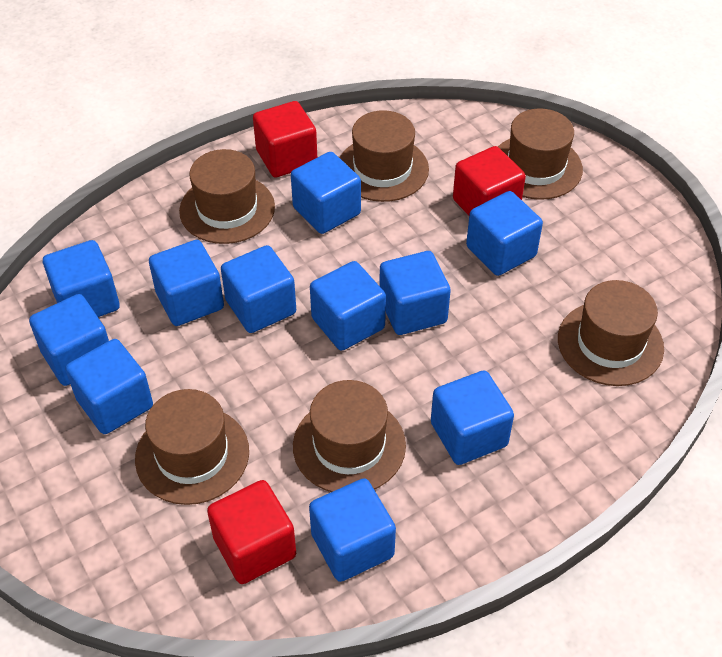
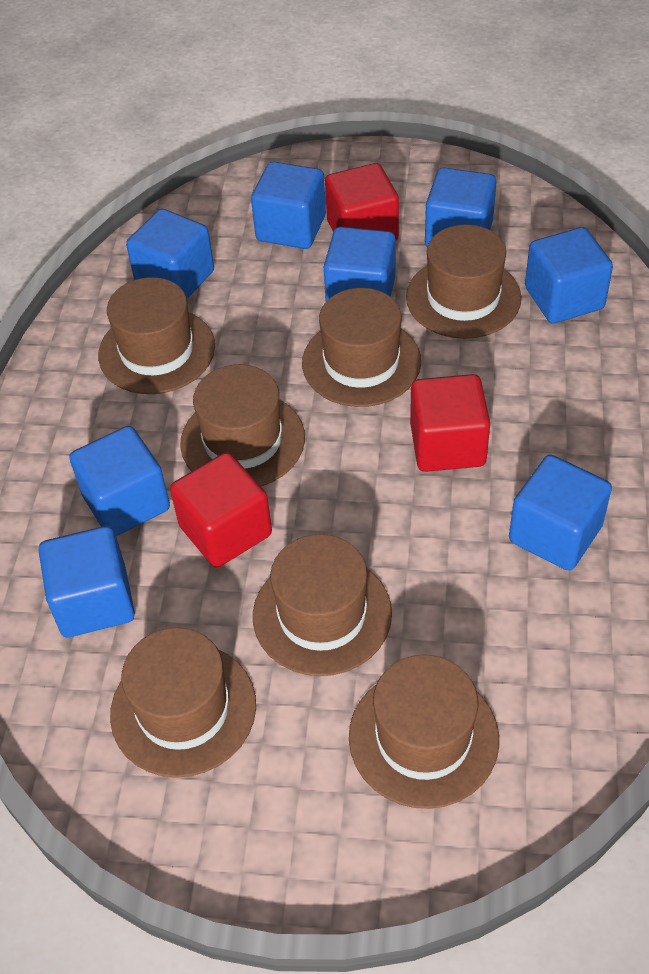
blue cube: 11 -> 8
brown hat: 6 -> 7

